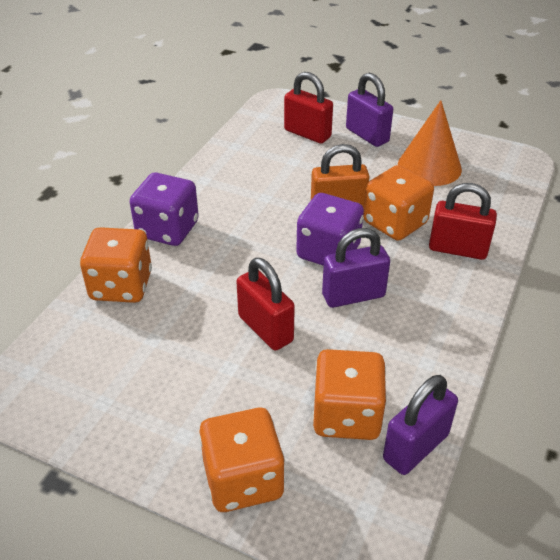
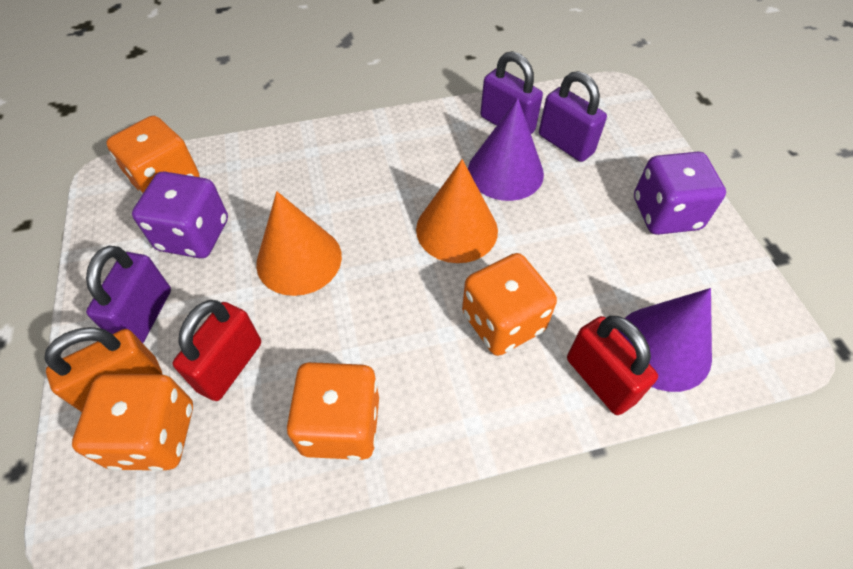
orange cone: 1 -> 2
purple cone: 0 -> 2
red padlock: 3 -> 2

